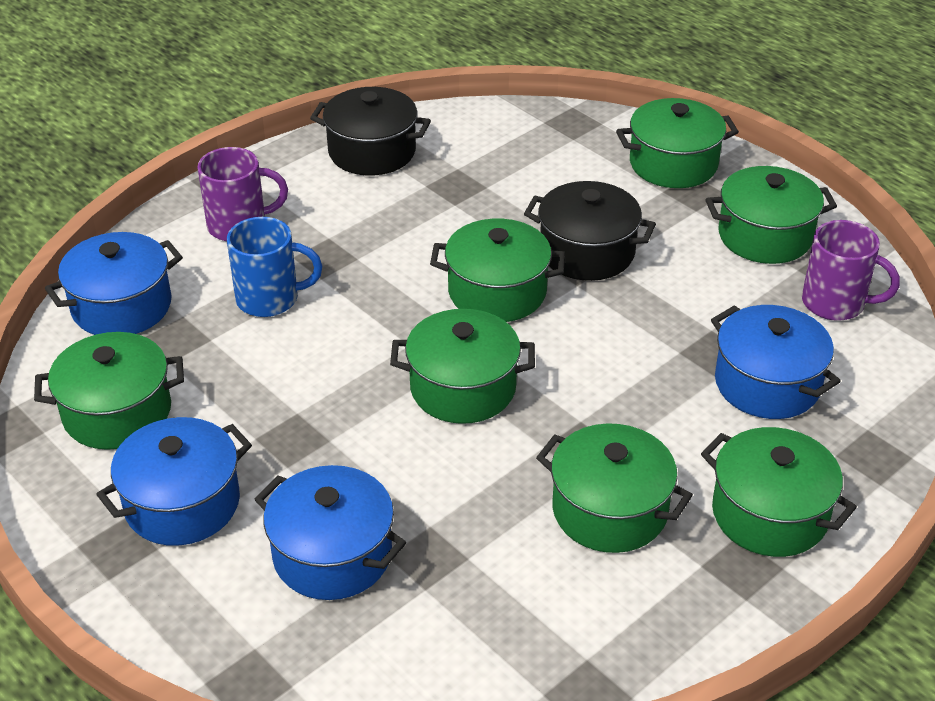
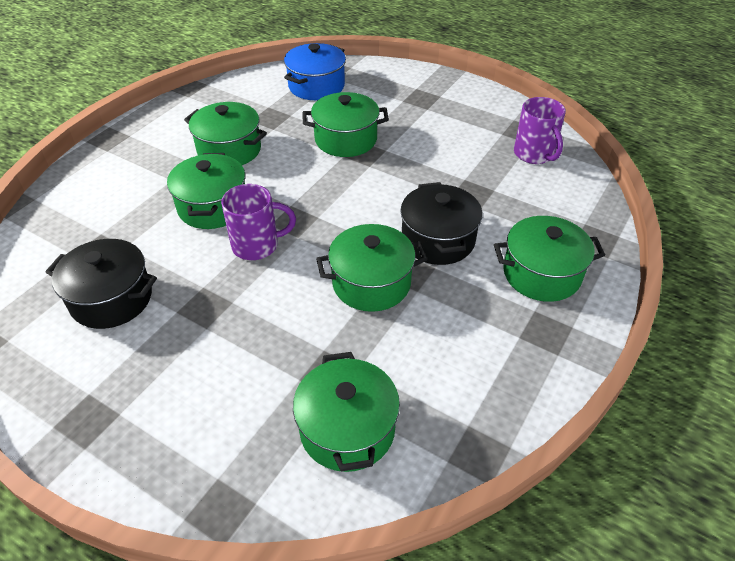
blue mug: 1 -> 0
blue pot: 4 -> 1
green pot: 7 -> 6

